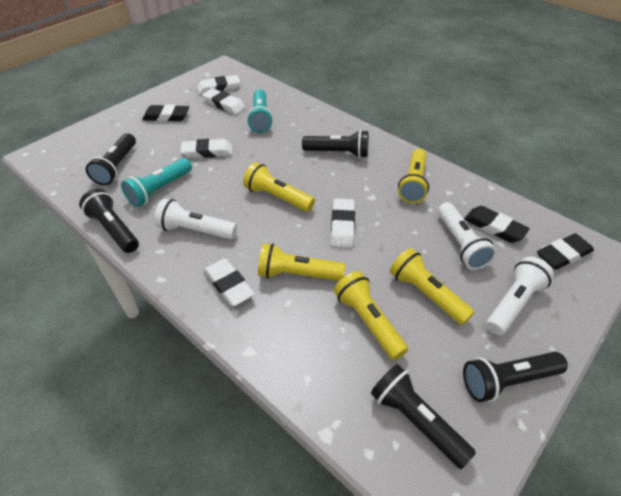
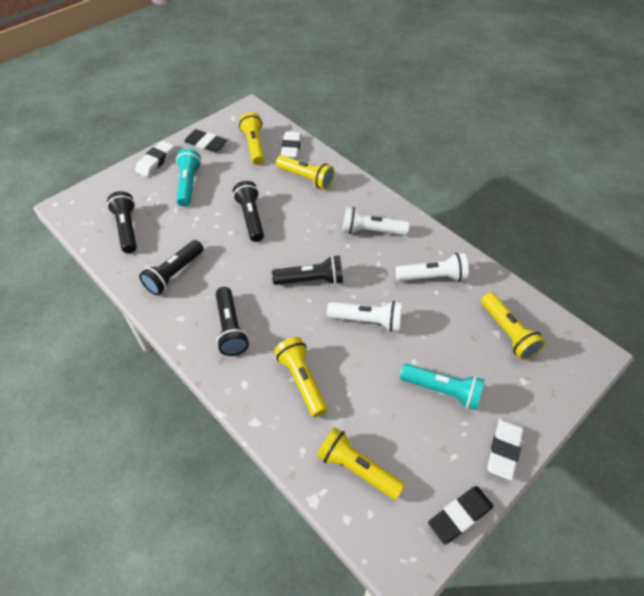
black eraser: 3 -> 2
white eraser: 5 -> 3

